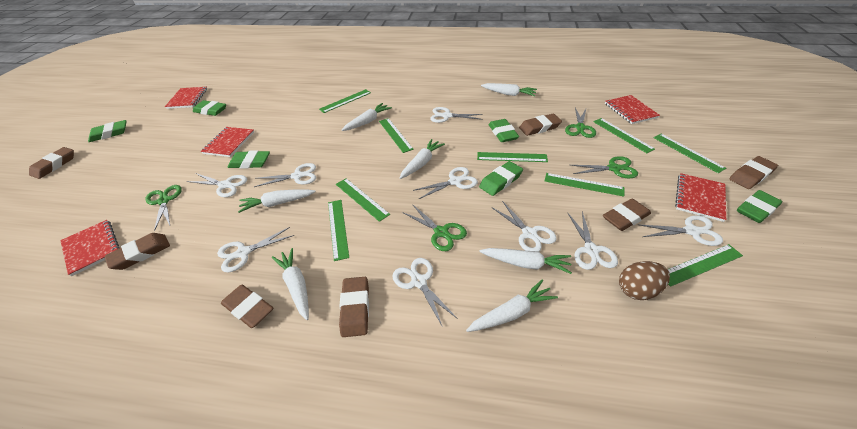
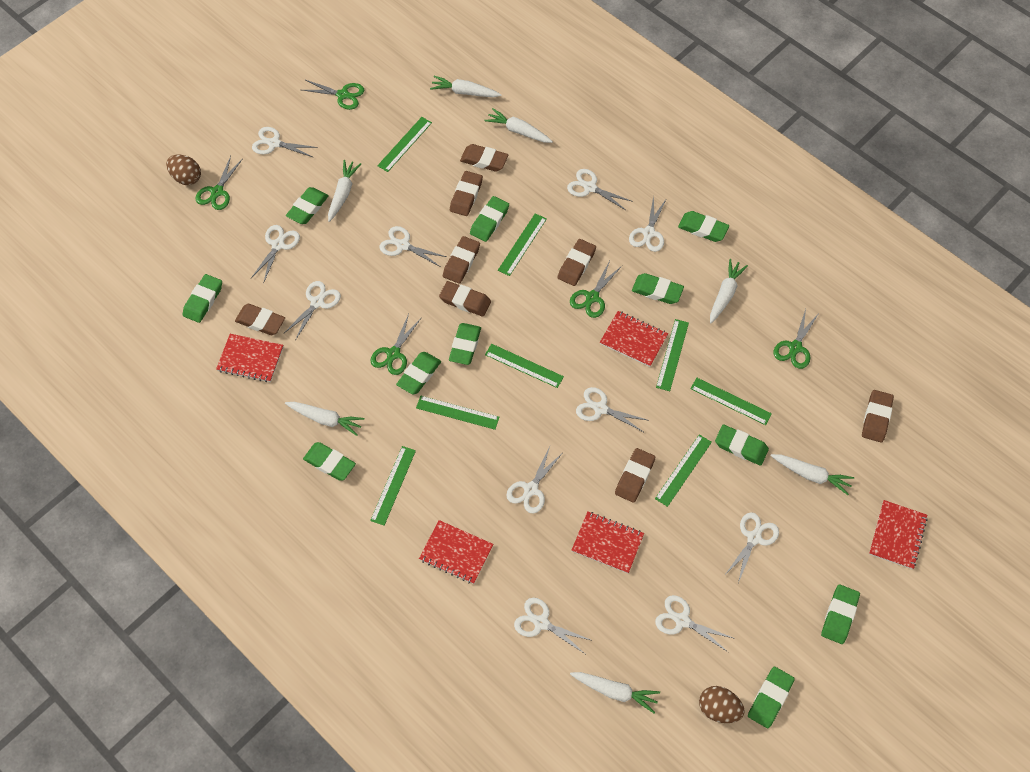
brown egg: 1 -> 2
brown eraser: 7 -> 8
green eraser: 6 -> 11
green ruler: 9 -> 8
green scissors: 4 -> 5
white scissors: 9 -> 11

